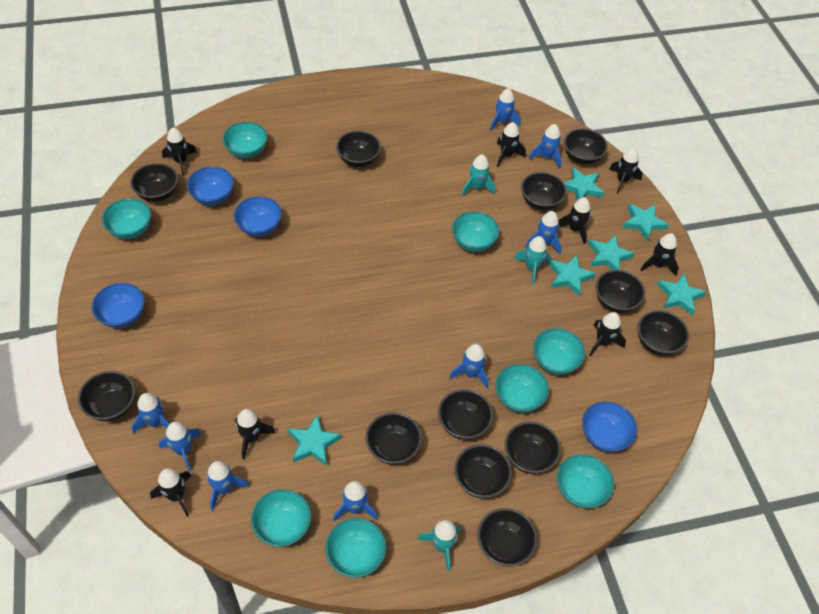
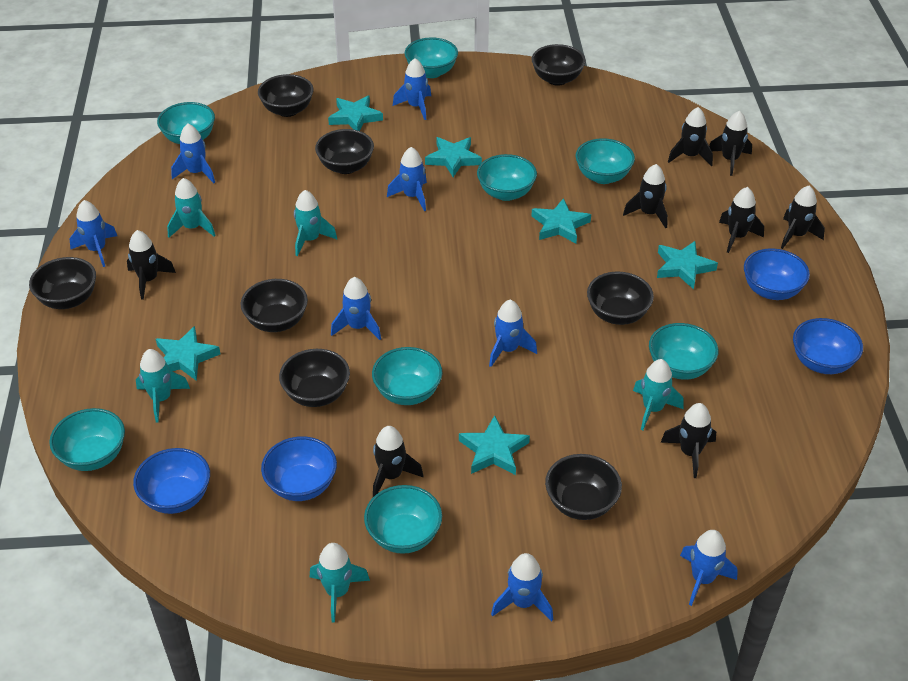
black bowl: 12 -> 8
turquoise rocket: 3 -> 5

